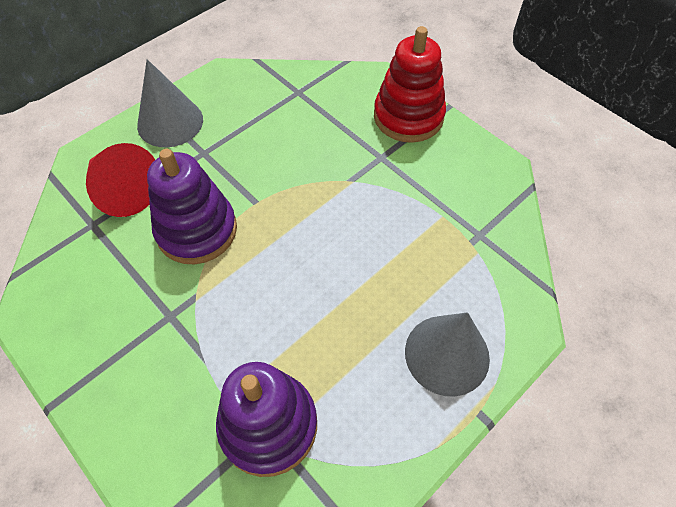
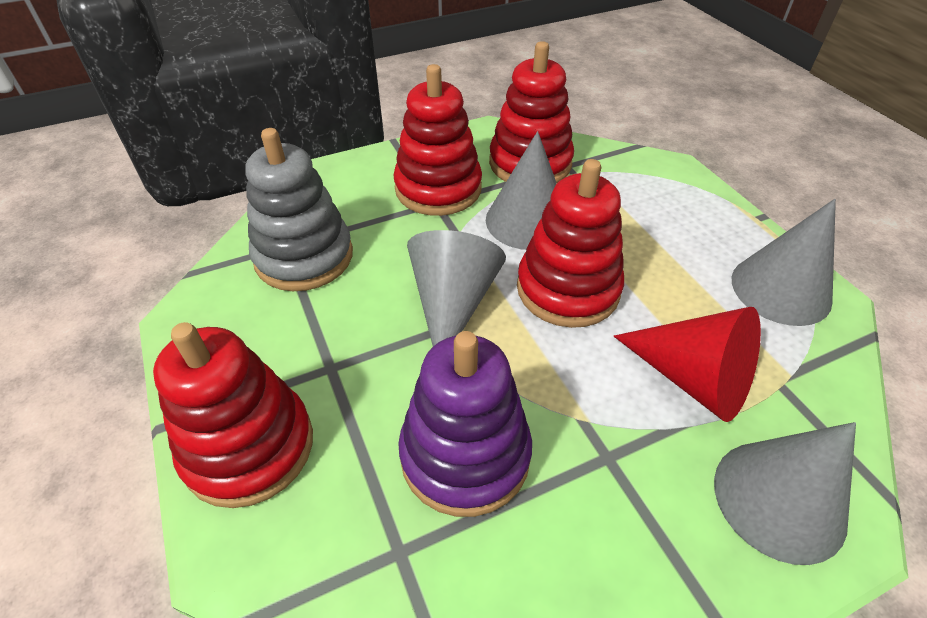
grey cone: 2 -> 4
grey stacking toy: 0 -> 1
purple stacking toy: 2 -> 1
red stacking toy: 1 -> 4

